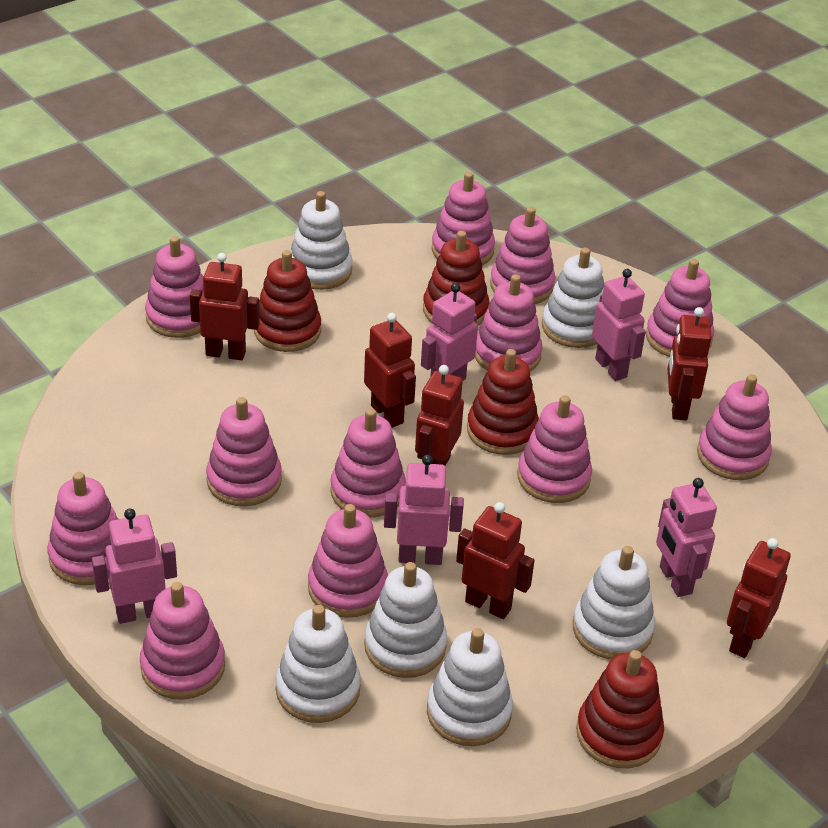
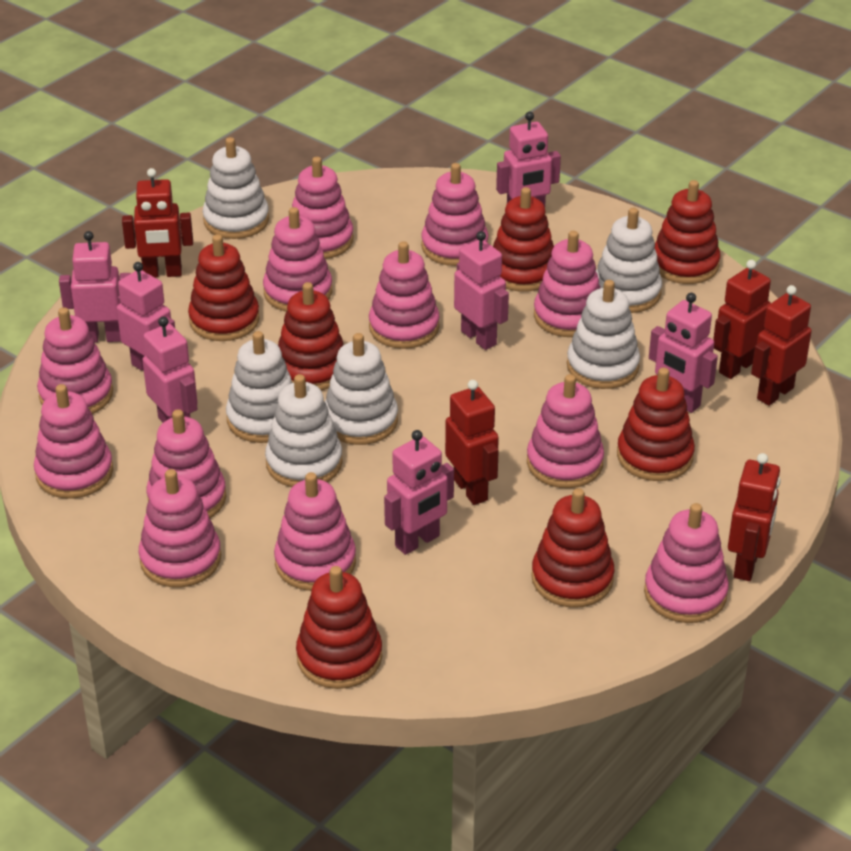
pink robot: 5 -> 7
red robot: 6 -> 5
red stacking toy: 4 -> 7

